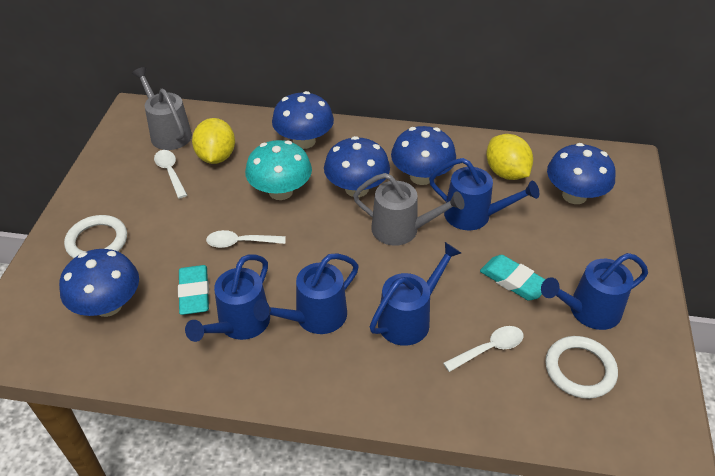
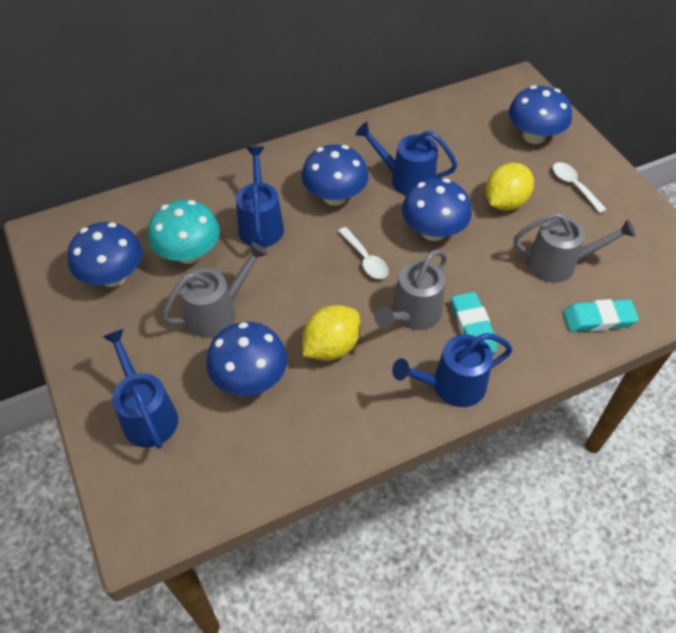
blue watering can: 5 -> 4
grey watering can: 2 -> 3
white ring: 2 -> 0
white spoon: 3 -> 2

